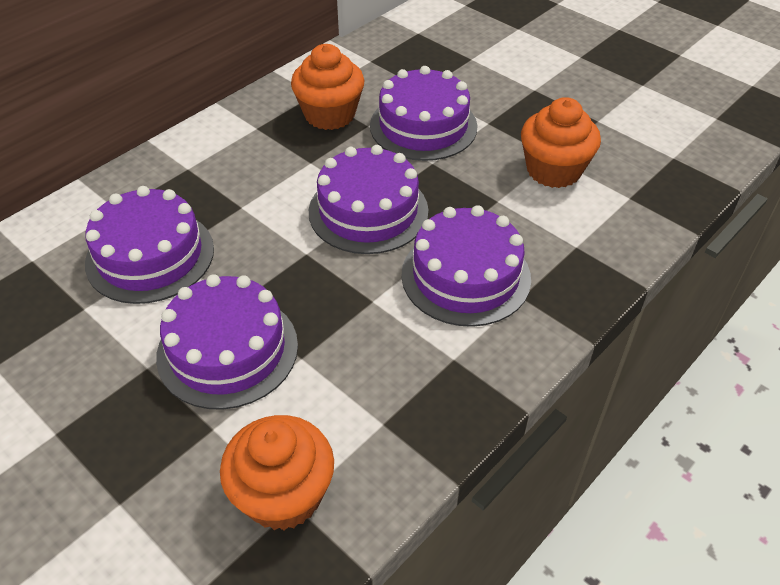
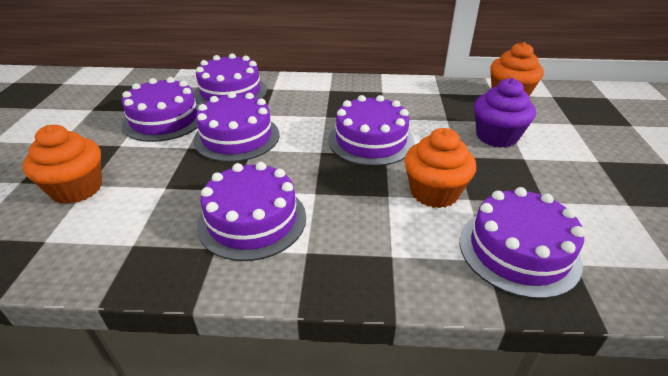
purple cake: 5 -> 6
purple cupcake: 0 -> 1

